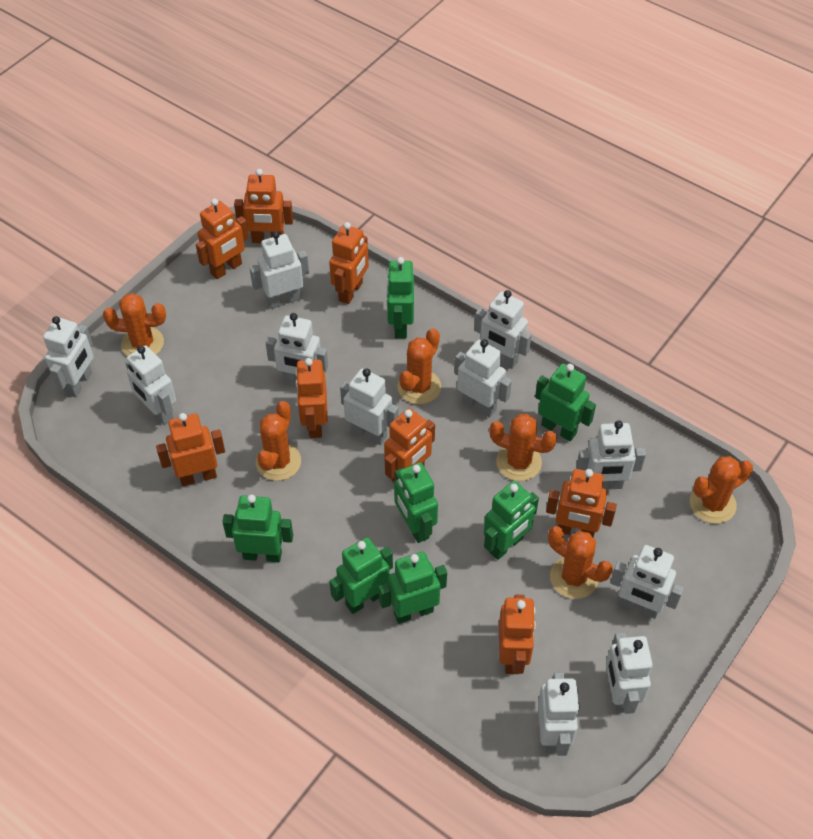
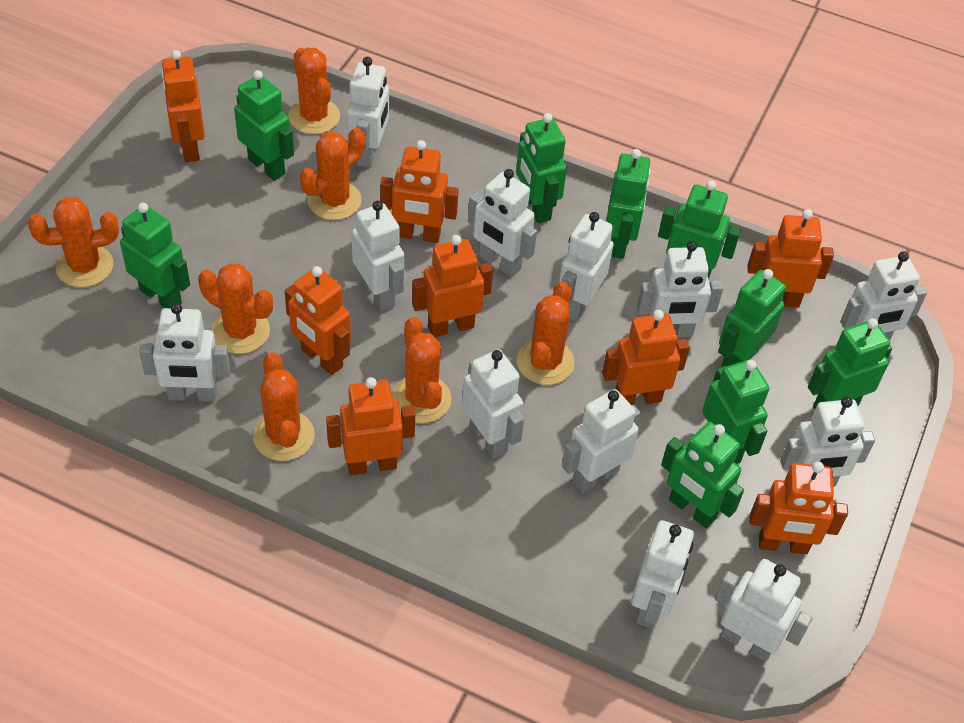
green robot: 7 -> 9
orange cactus: 6 -> 7
white robot: 11 -> 12

